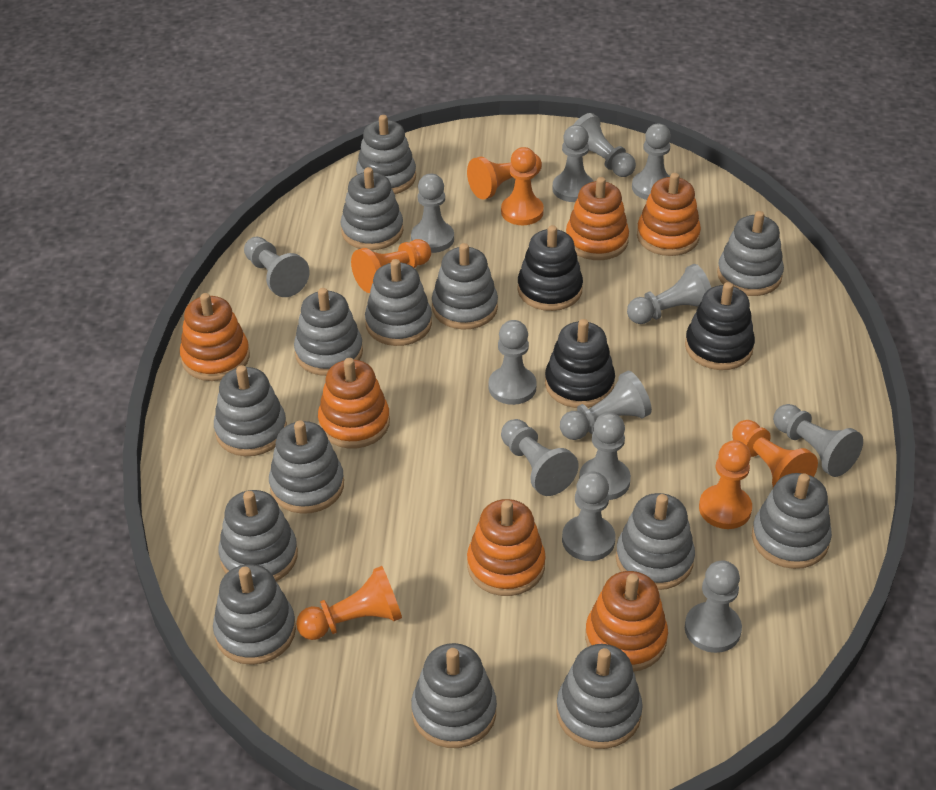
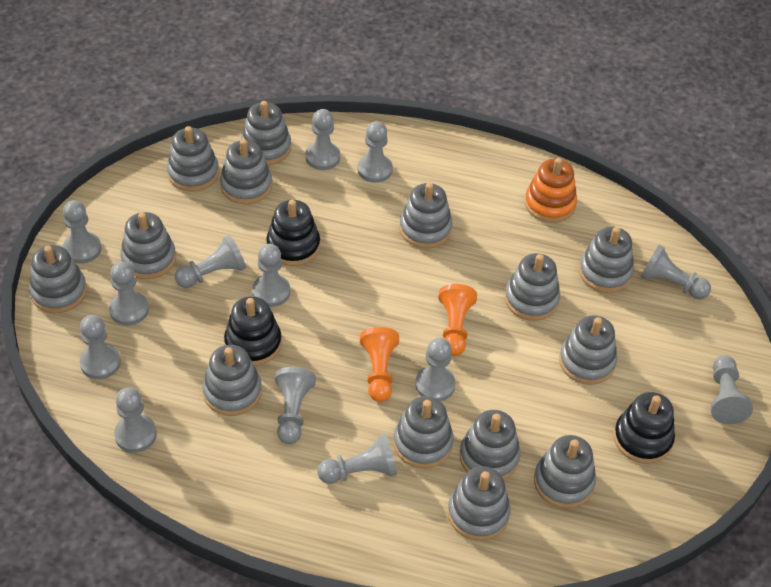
orange pawn: 6 -> 2
orange stacking toy: 6 -> 1

